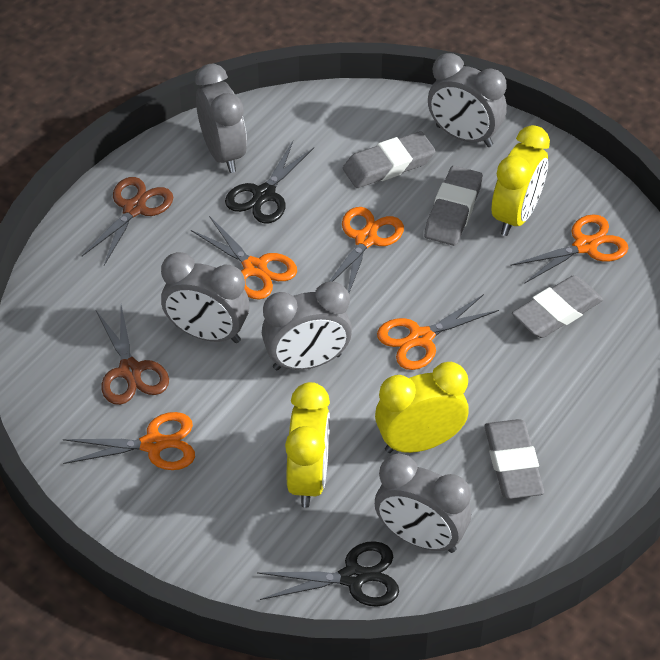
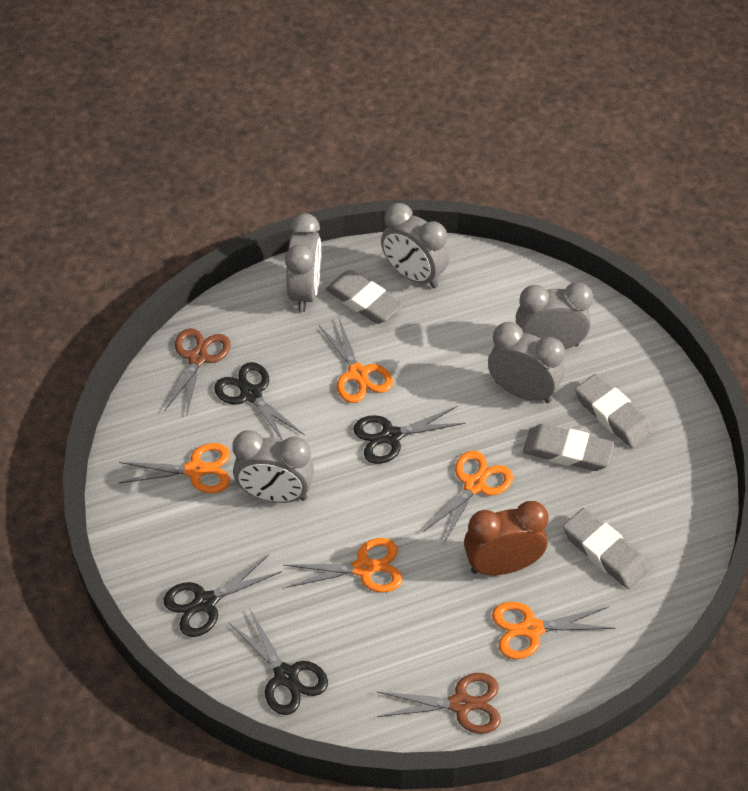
black scissors: 2 -> 4
brown clock: 0 -> 1
yellow clock: 3 -> 0

